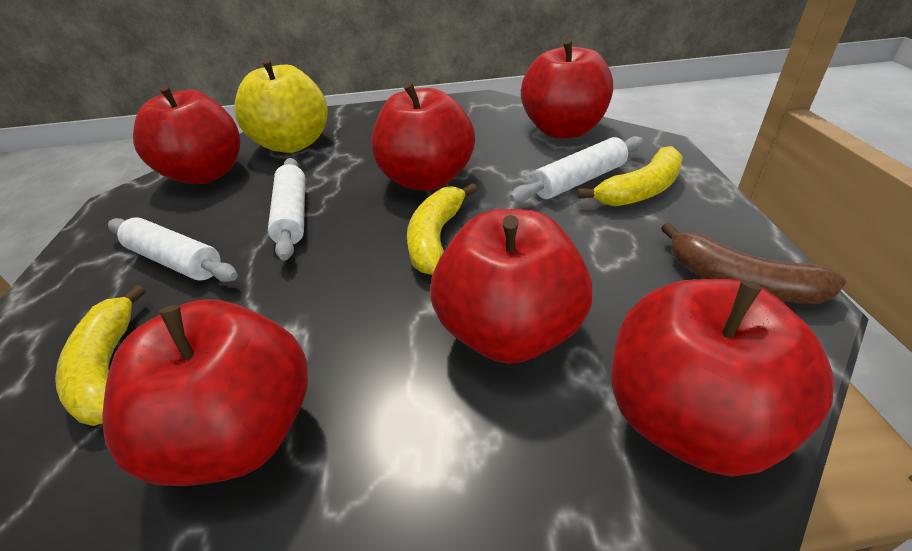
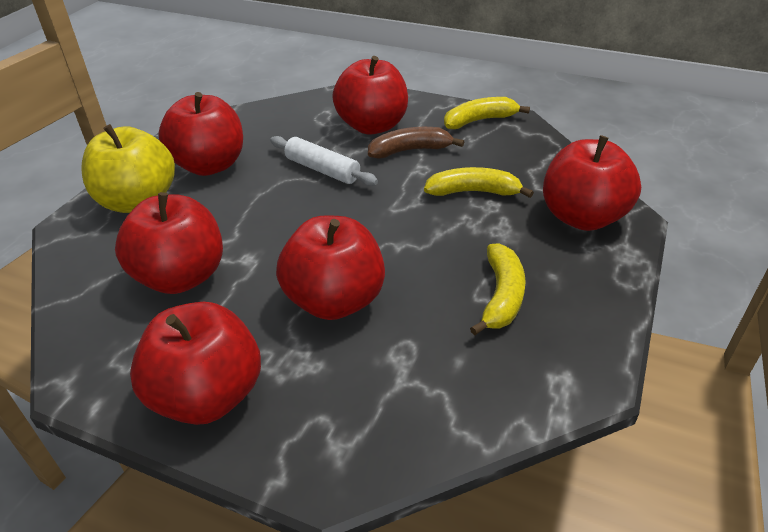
white rolling pin: 3 -> 1

